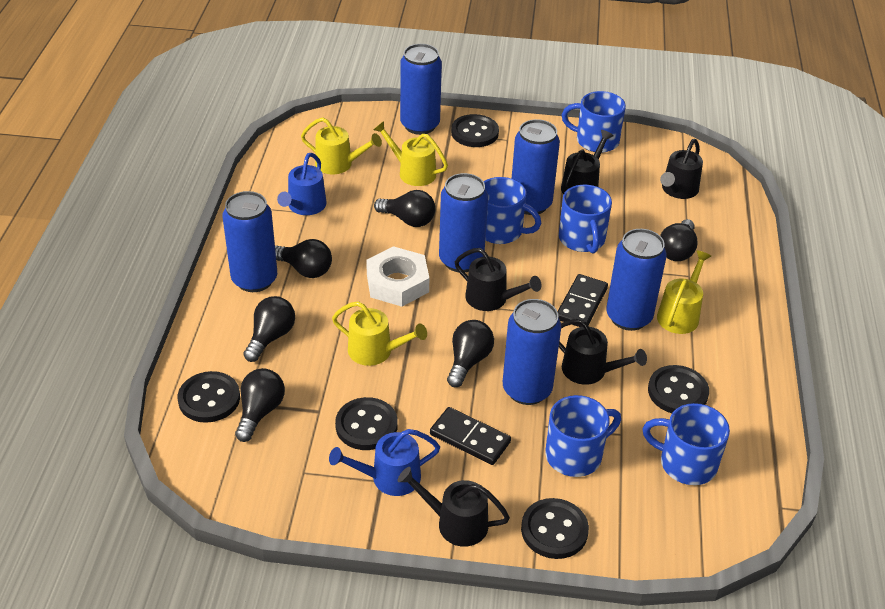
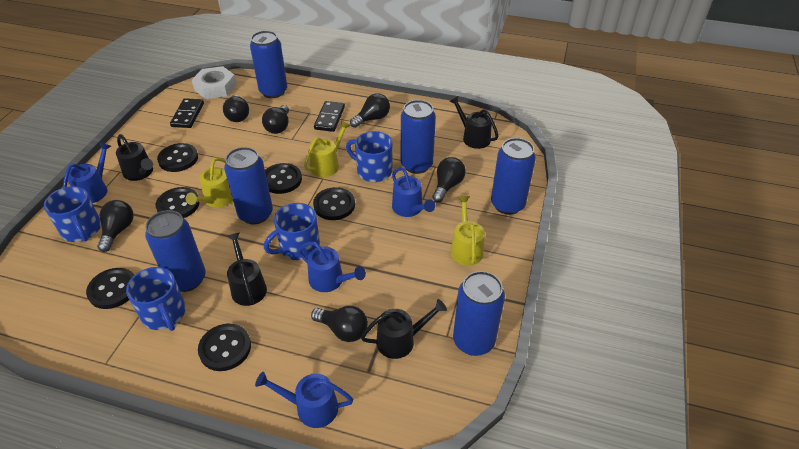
black button: 5 -> 6
black watering can: 5 -> 4
blue mug: 5 -> 4
blue watering can: 2 -> 4
yellow watering can: 4 -> 3

